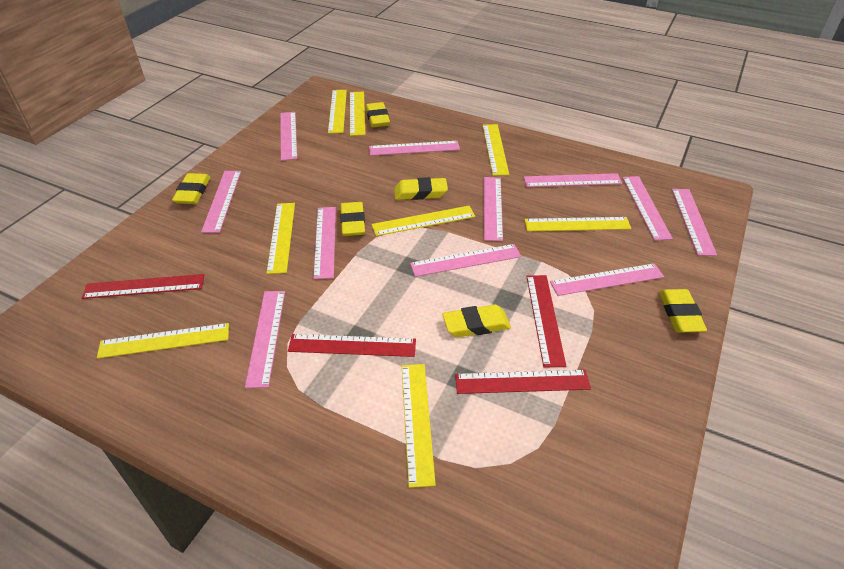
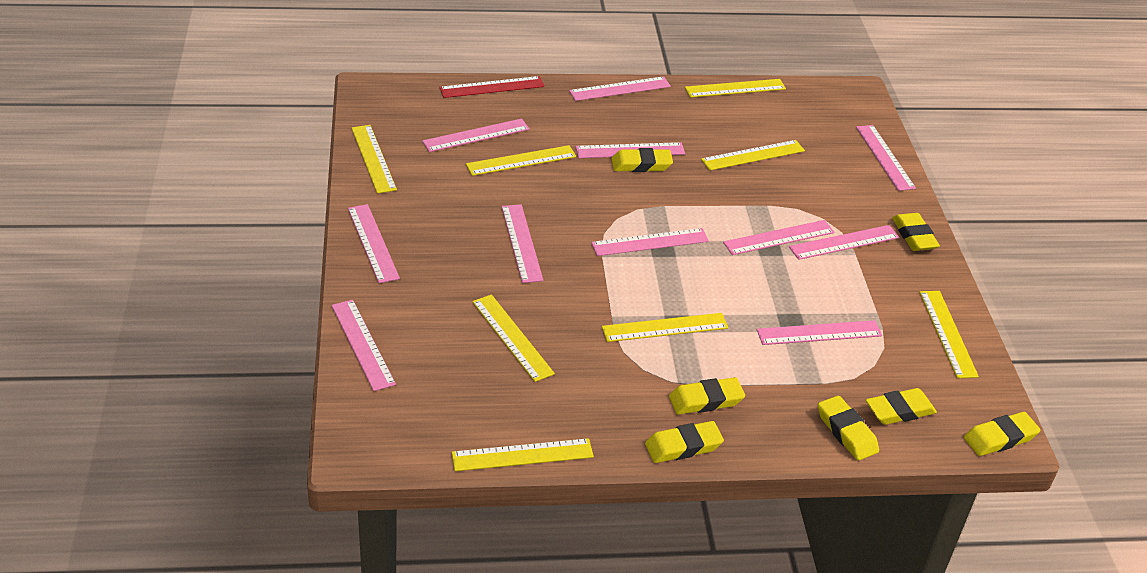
red ruler: 4 -> 1
yellow eraser: 6 -> 7

